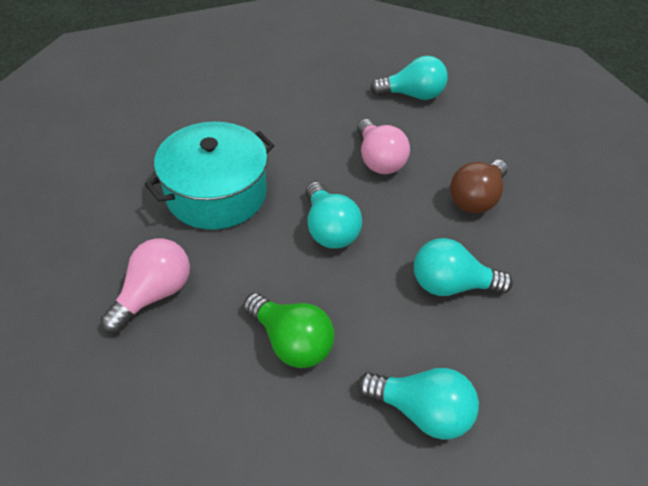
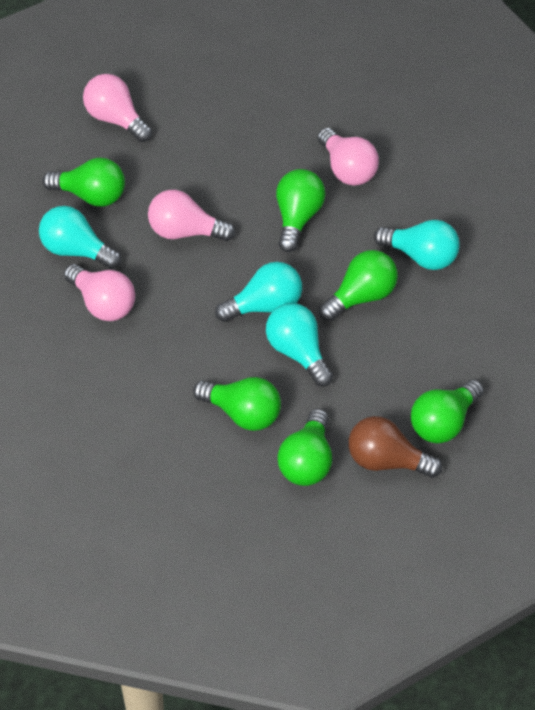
green light bulb: 1 -> 6
pink light bulb: 2 -> 4
turquoise pot: 1 -> 0

